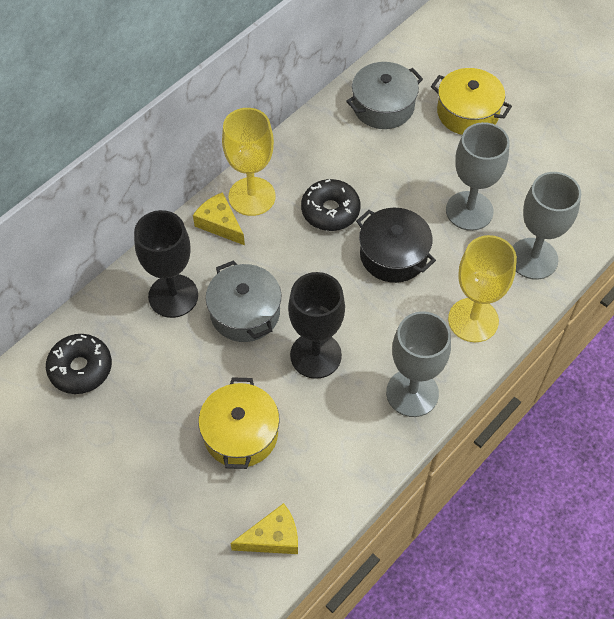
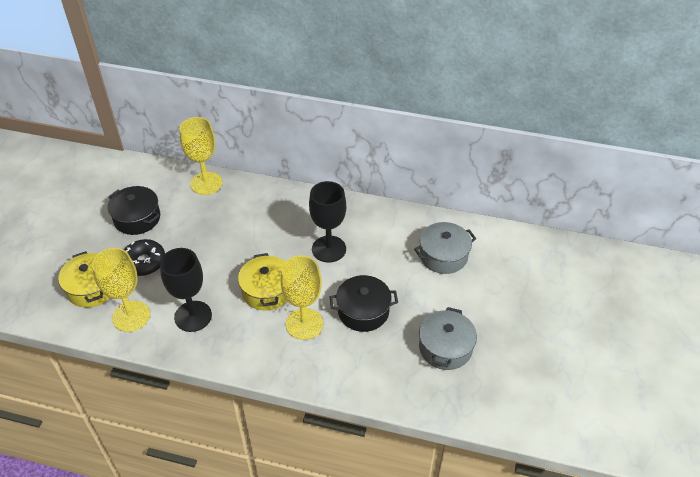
black donut: 2 -> 1
black pot: 1 -> 2
grey goblet: 3 -> 0
yellow cheese: 2 -> 0
yellow goblet: 2 -> 3

